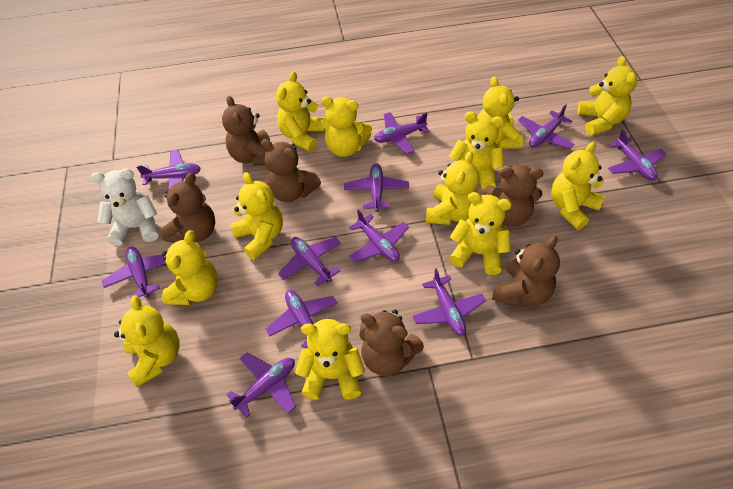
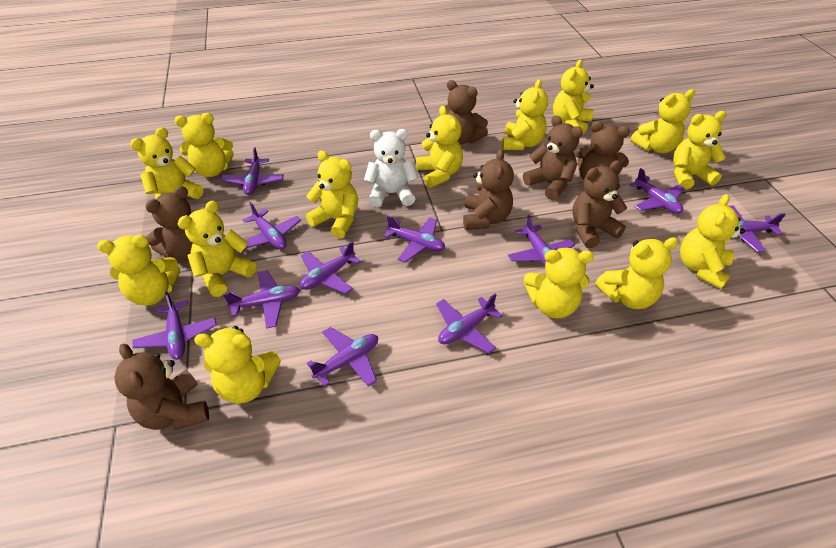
brown teddy bear: 6 -> 7
yellow teddy bear: 12 -> 14

